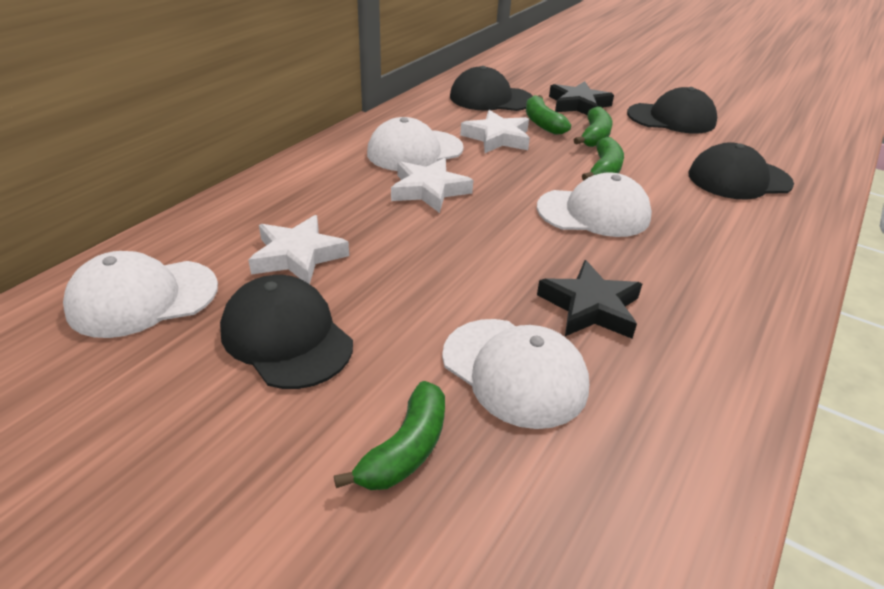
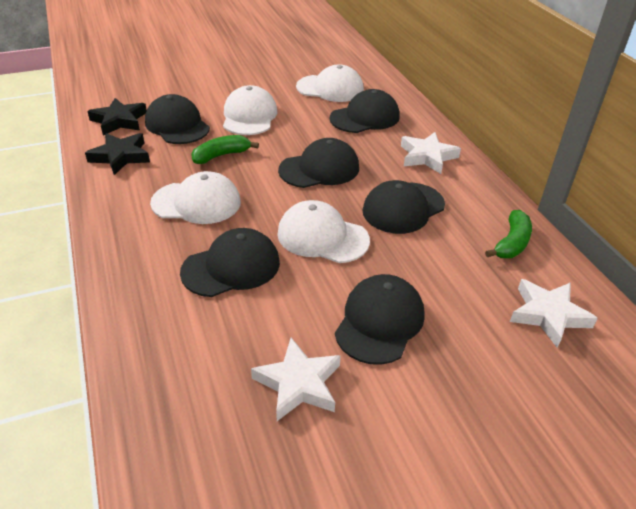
black cap: 4 -> 6
green banana: 4 -> 2

